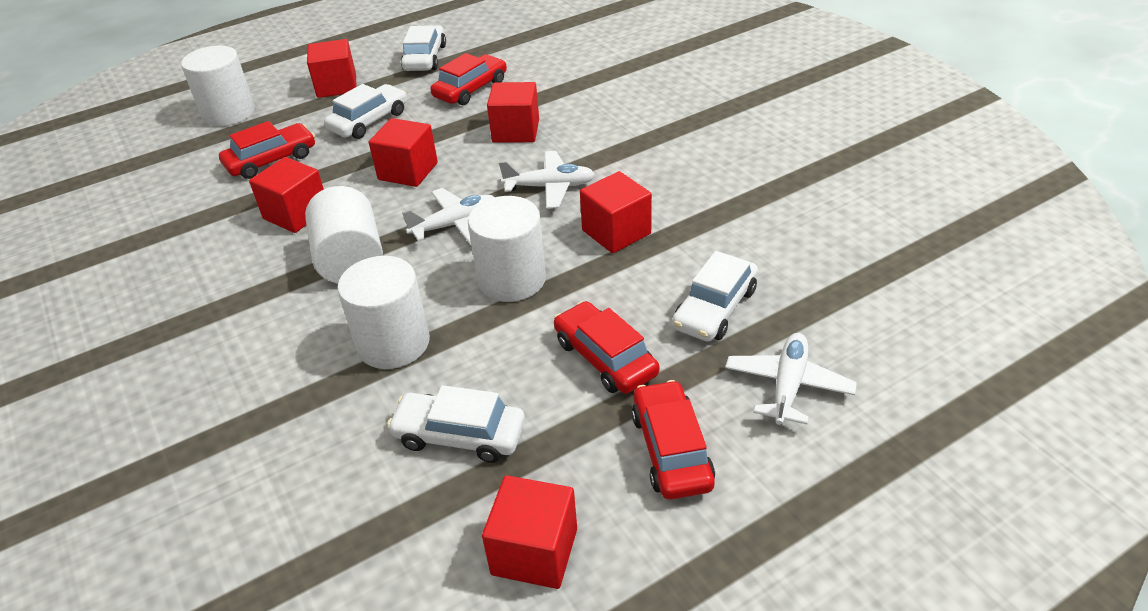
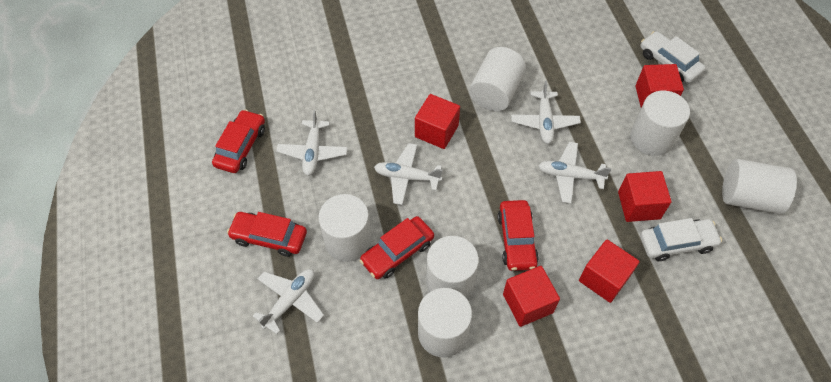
red cube: 6 -> 5
white car: 4 -> 2
white cylinder: 4 -> 6
white plane: 3 -> 5

